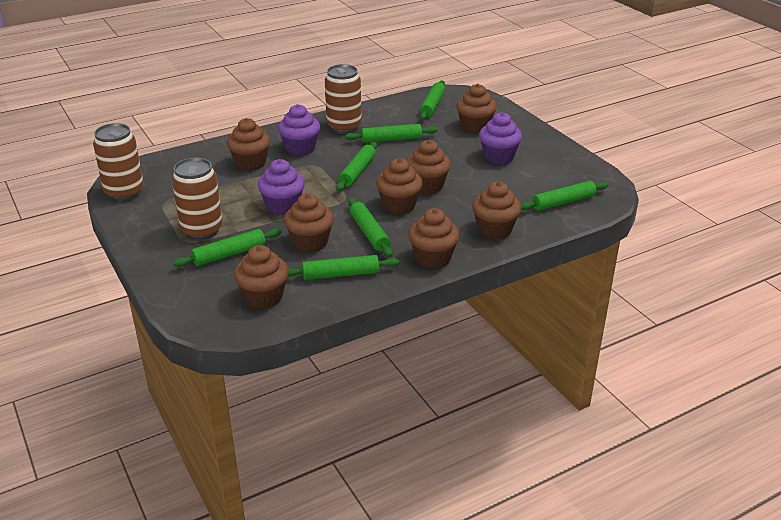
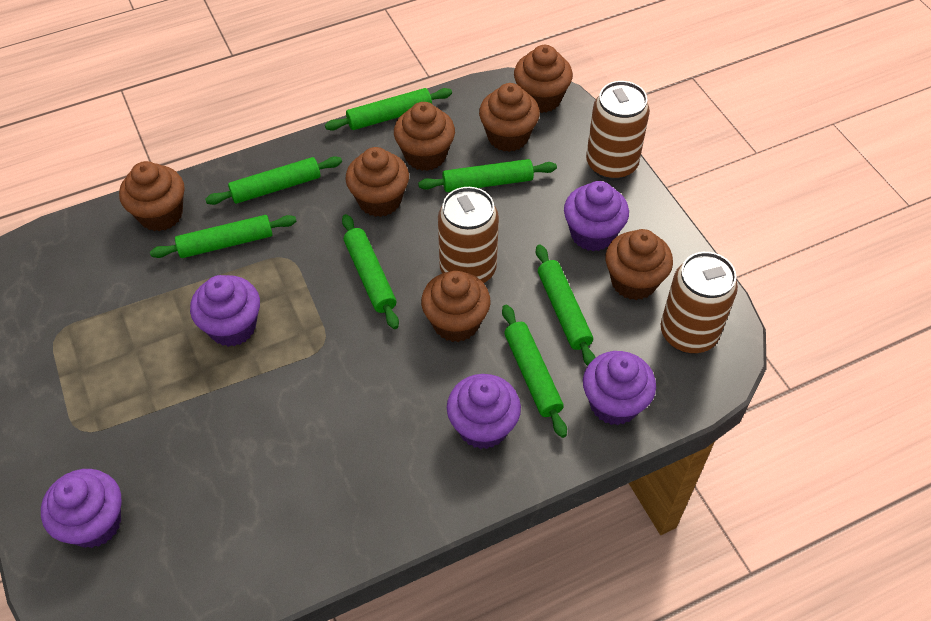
brown cupcake: 8 -> 7
purple cupcake: 3 -> 5

